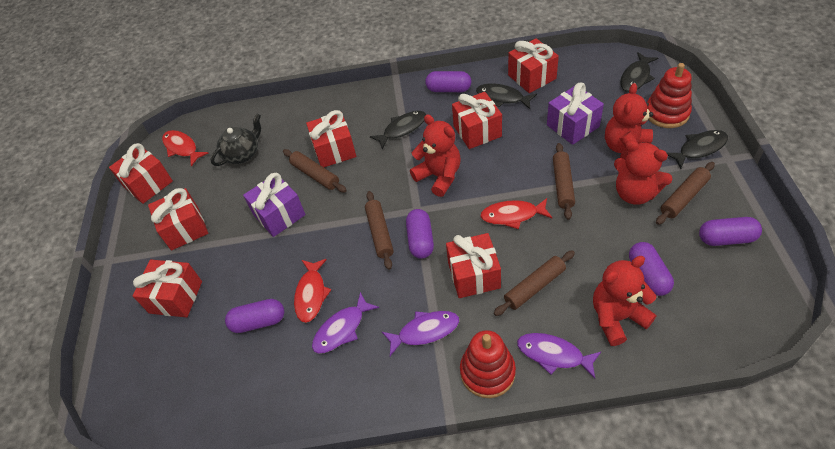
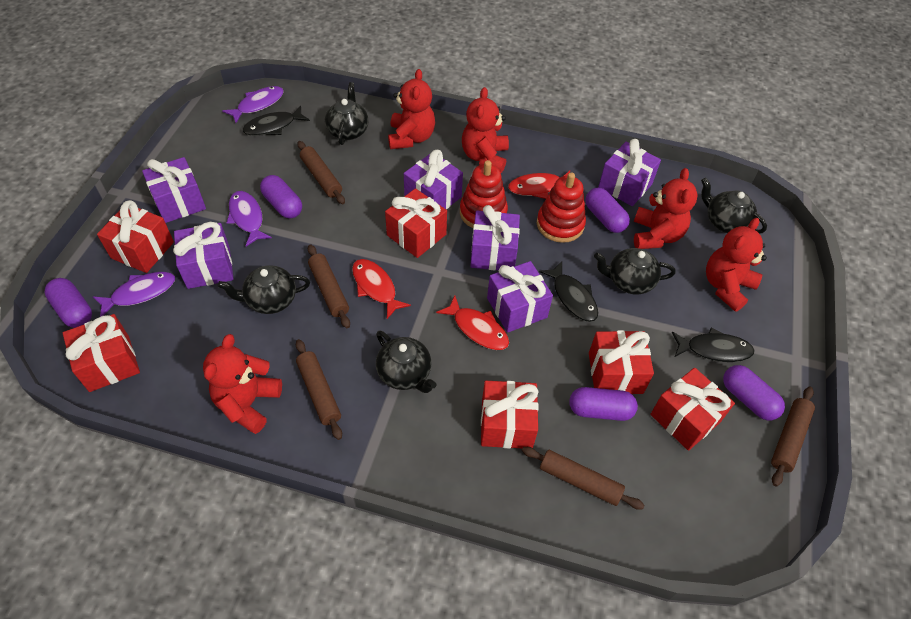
black fish: 4 -> 3
black teapot: 1 -> 5
purple gift: 2 -> 6
red gift: 7 -> 6
red teddy bear: 4 -> 5

